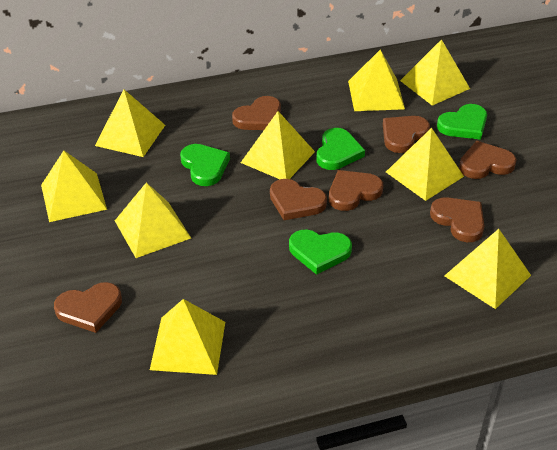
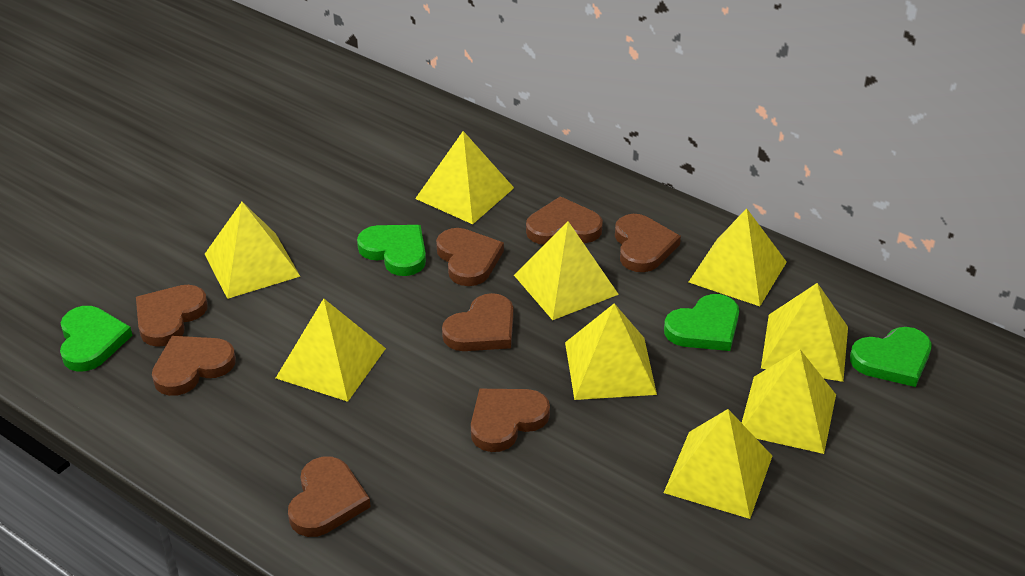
brown heart: 7 -> 8

